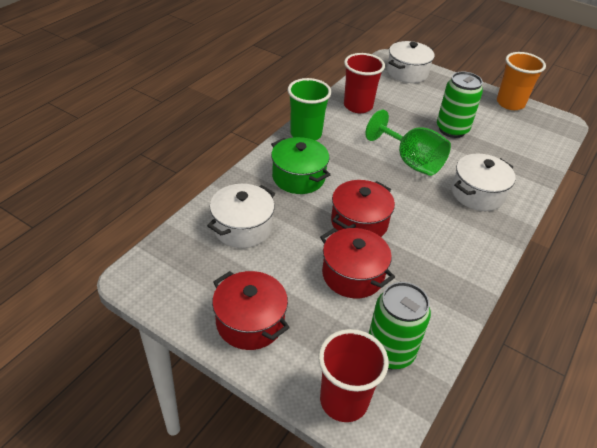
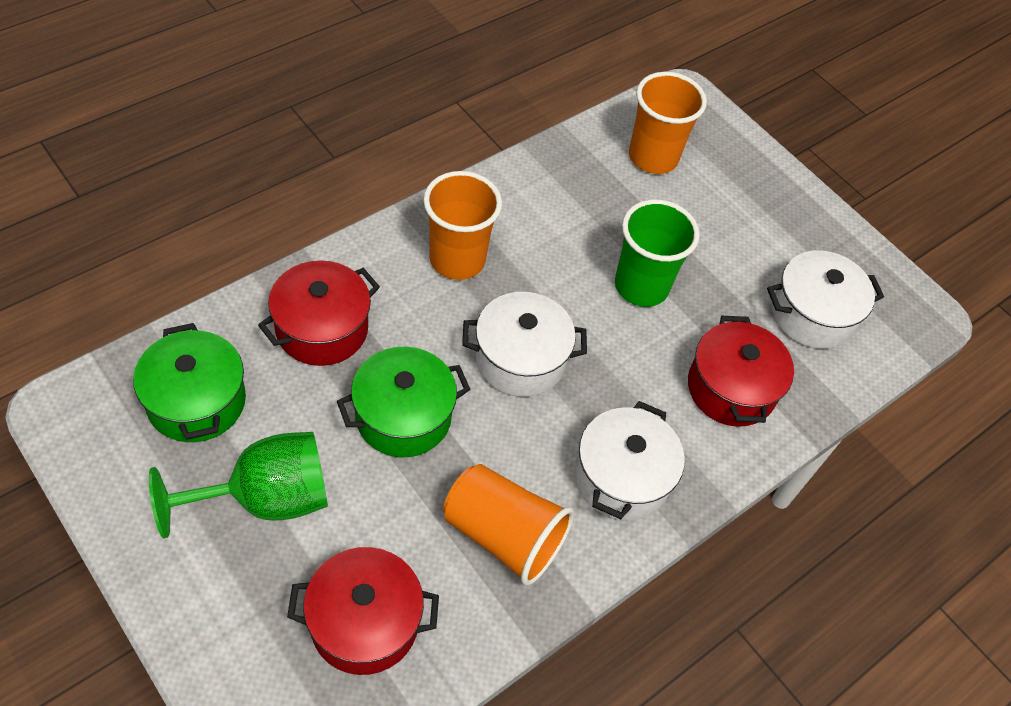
green can: 2 -> 0
green pot: 1 -> 2
orange cup: 1 -> 3
red cup: 2 -> 0

